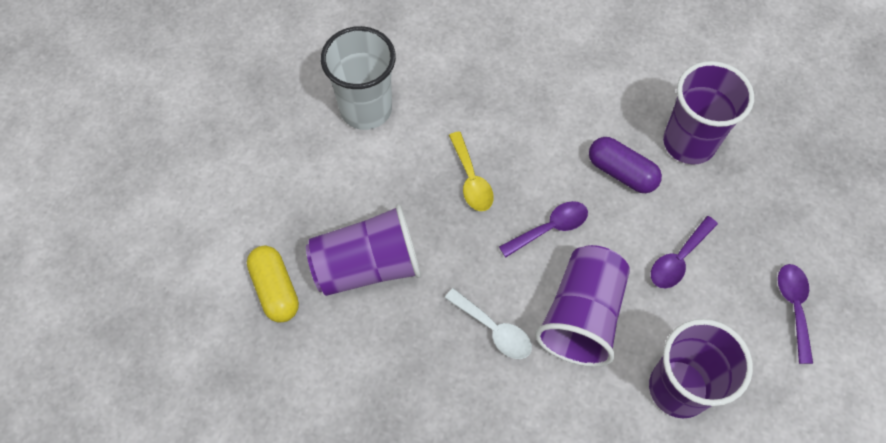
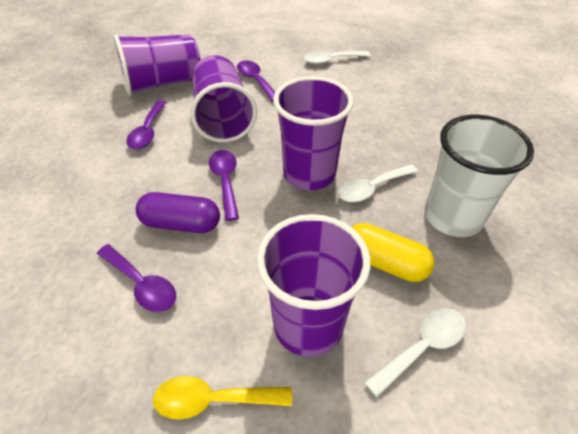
purple spoon: 3 -> 4
white spoon: 1 -> 3

